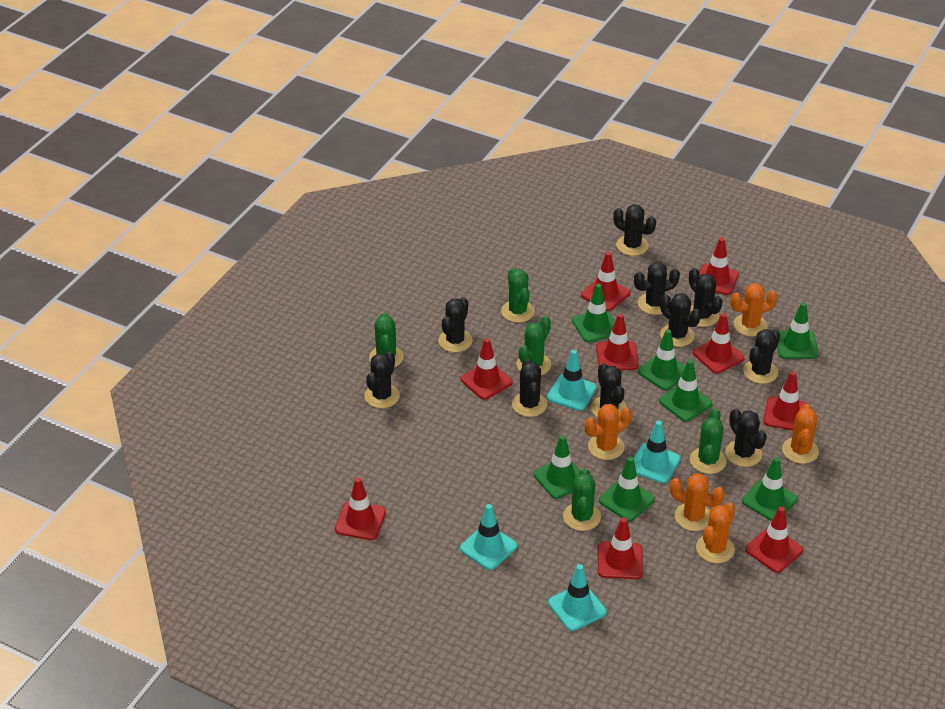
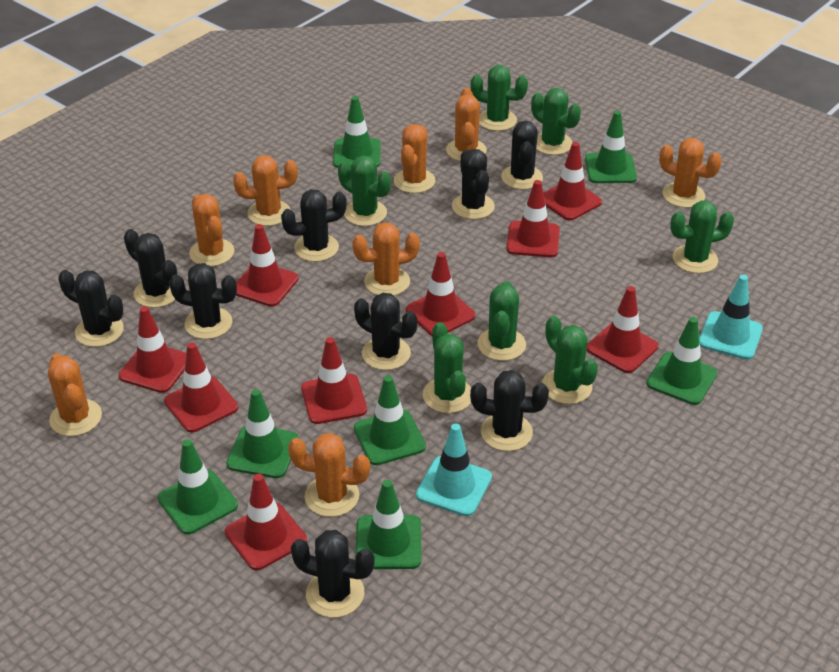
black cactus: 10 -> 9
green cactus: 5 -> 7
orange cactus: 5 -> 8
turquoise traffic cone: 4 -> 2

